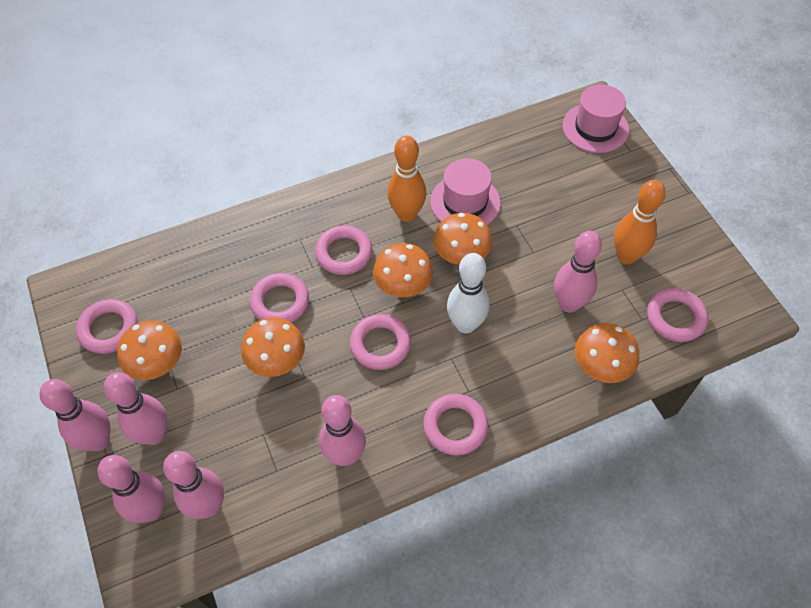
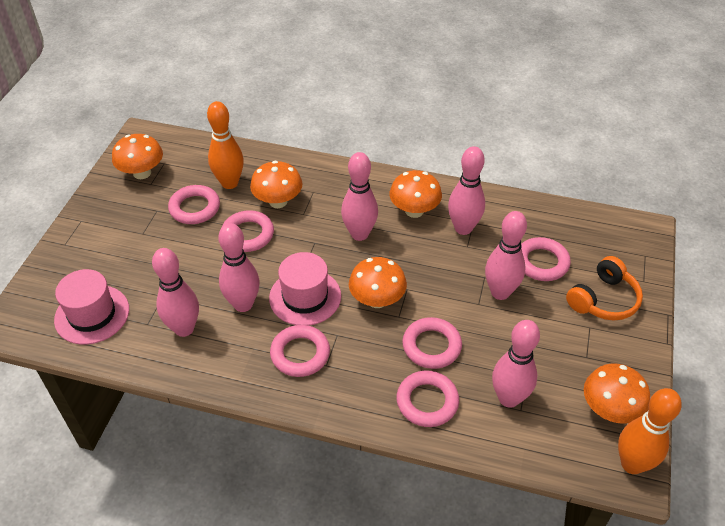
orange headphones: 0 -> 1
white bowling pin: 1 -> 0

